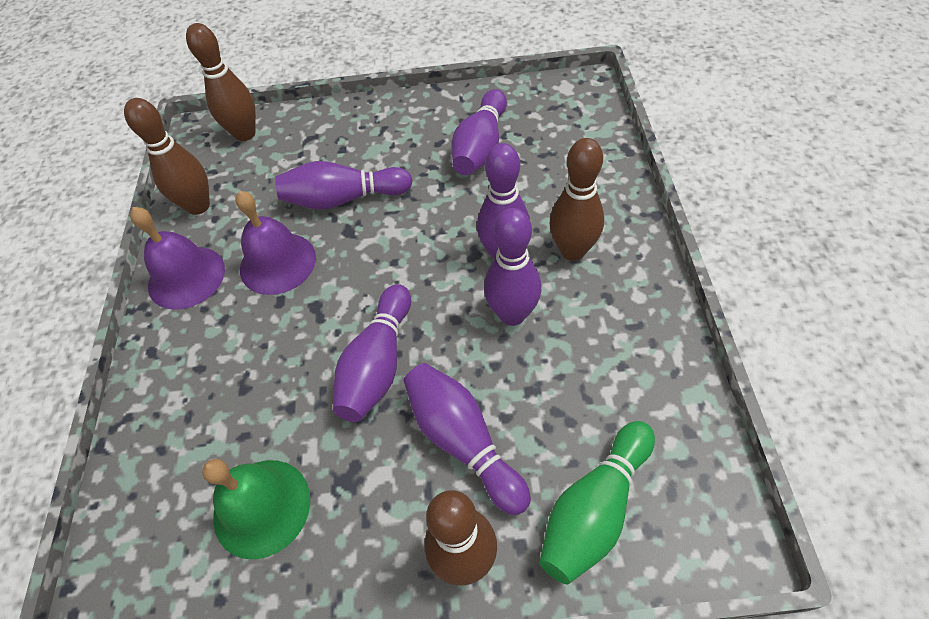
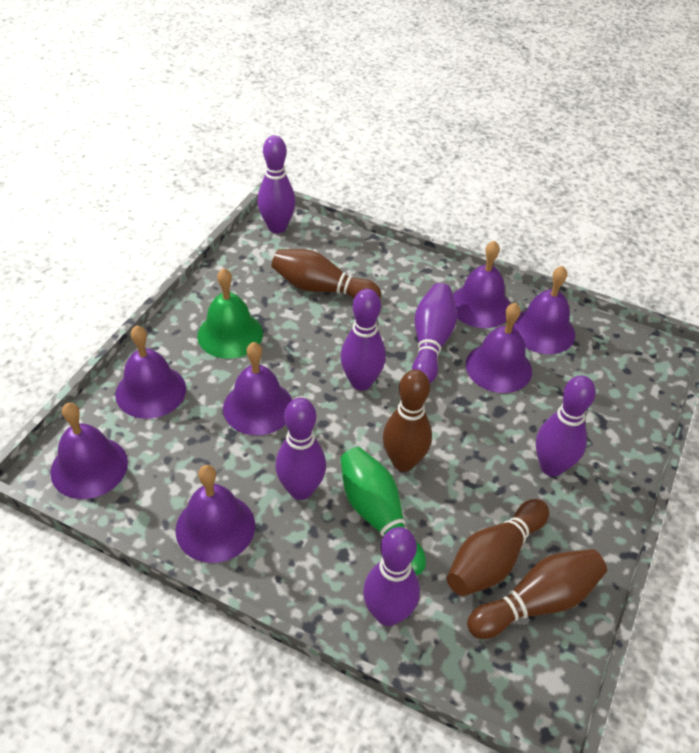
purple bell: 2 -> 7

